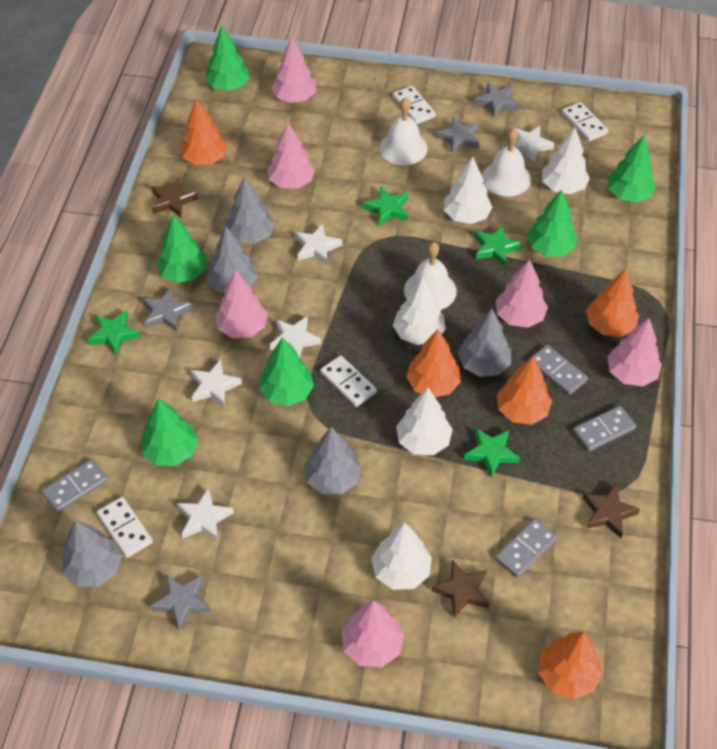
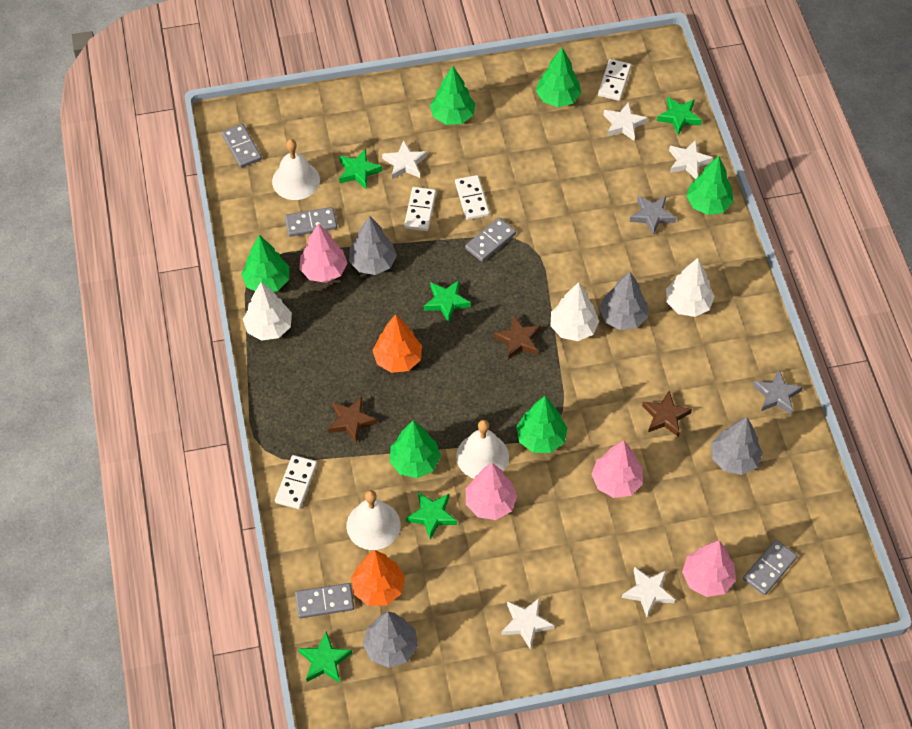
green star: 4 -> 5
grey domino: 4 -> 5
grey star: 4 -> 2
grey tree: 5 -> 4
orange tree: 5 -> 2
pink tree: 6 -> 4
white tree: 5 -> 3

